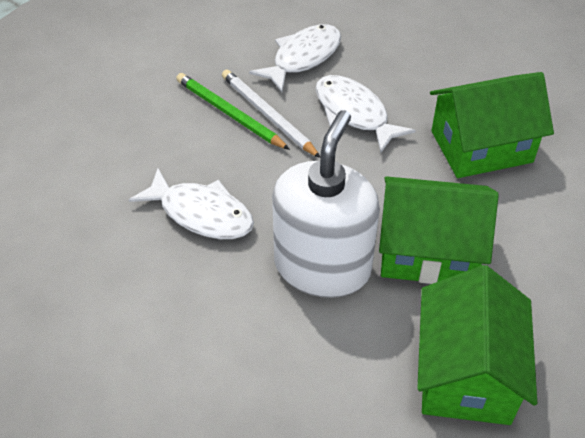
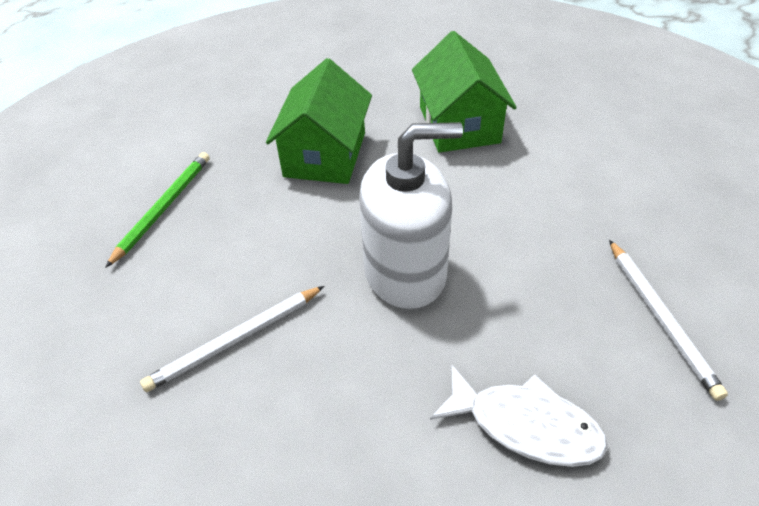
green house: 3 -> 2
white fish: 3 -> 1
white pencil: 1 -> 2

